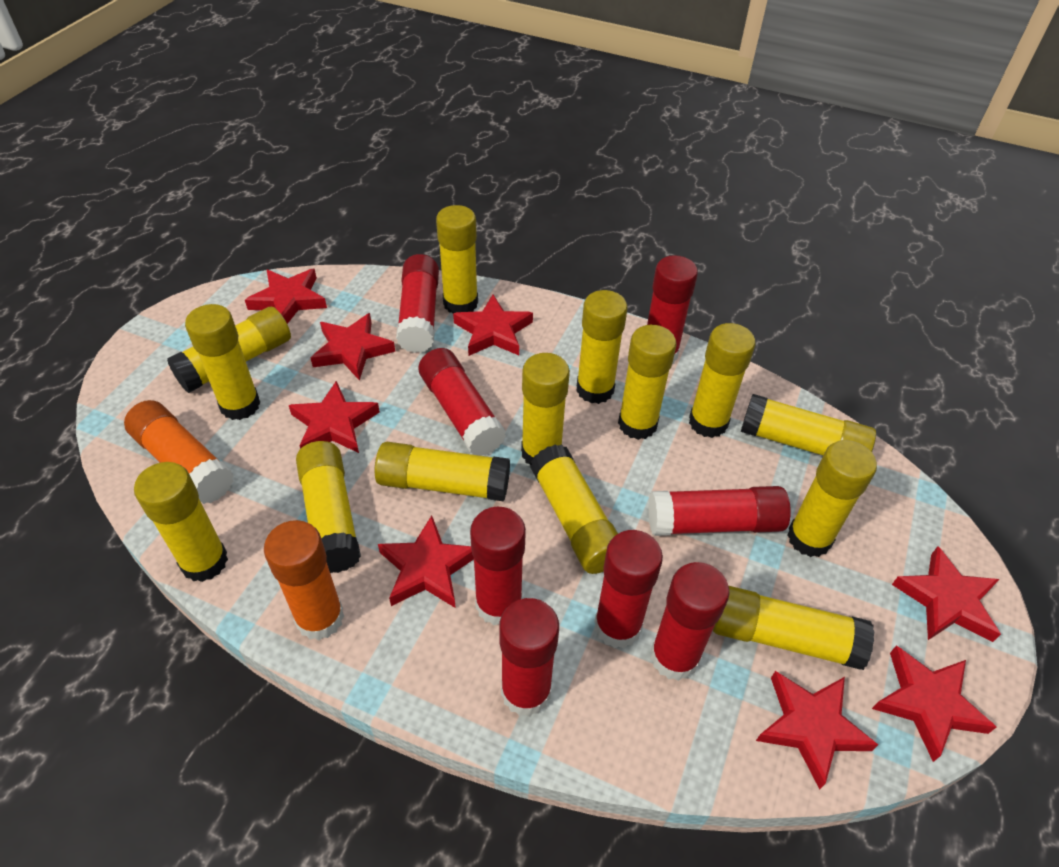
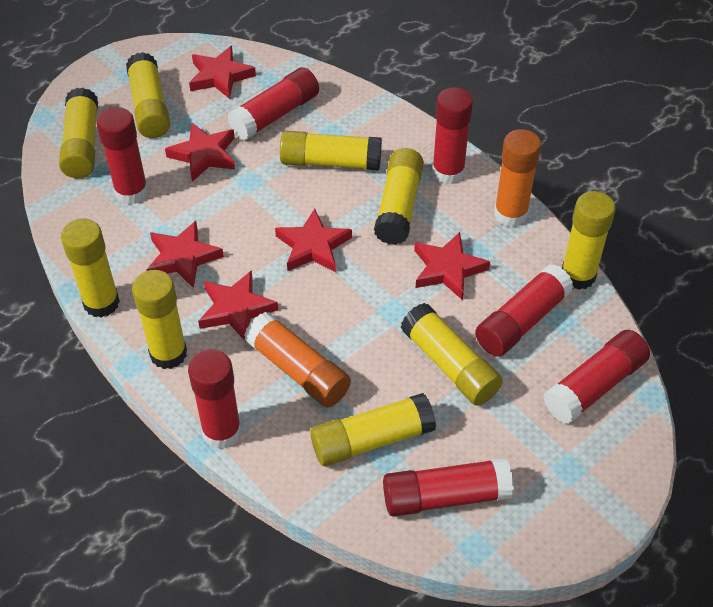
red glue stick: 8 -> 7
red star: 8 -> 6
yellow glue stick: 14 -> 9

